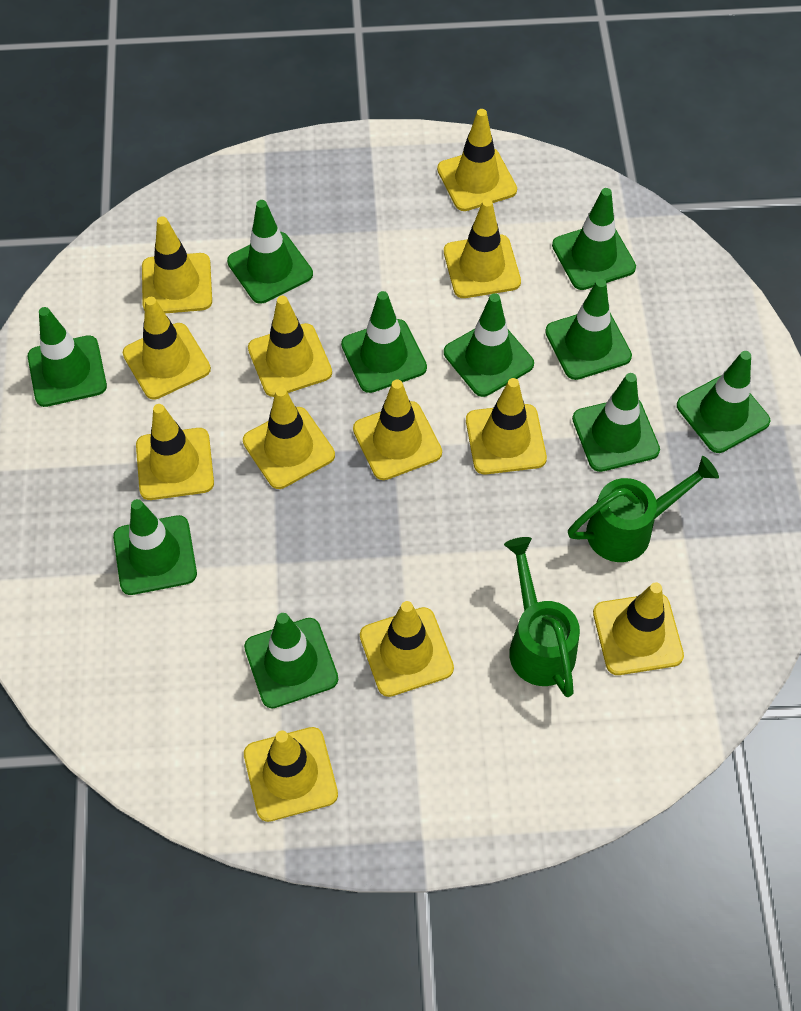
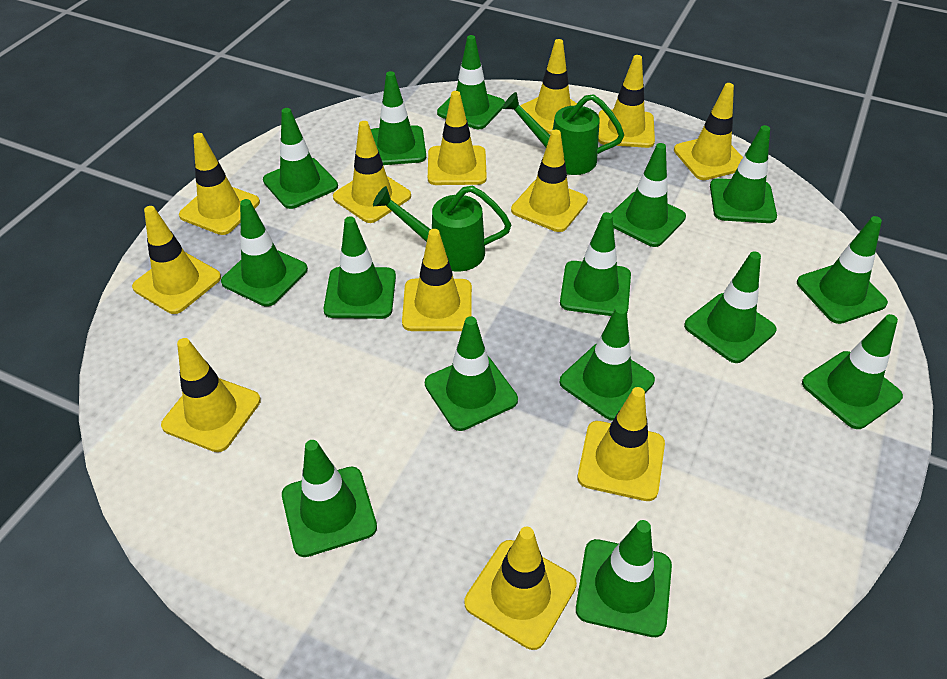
green traffic cone: 10 -> 15

